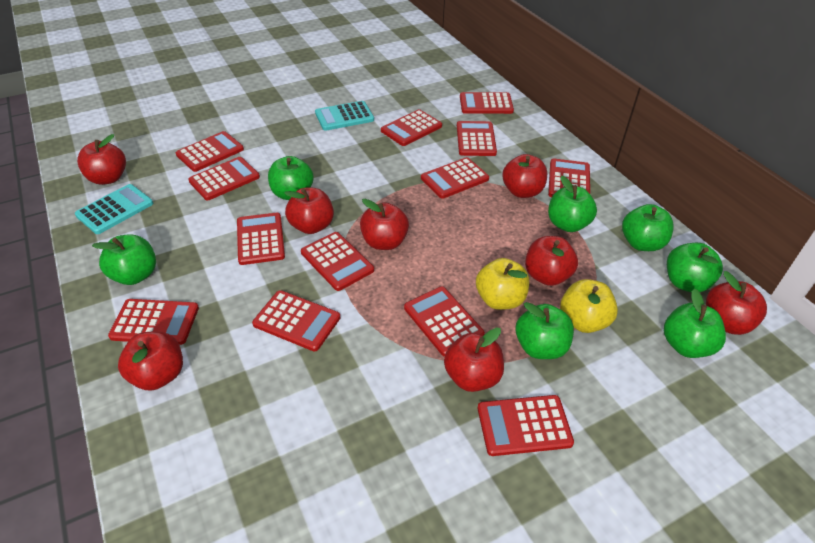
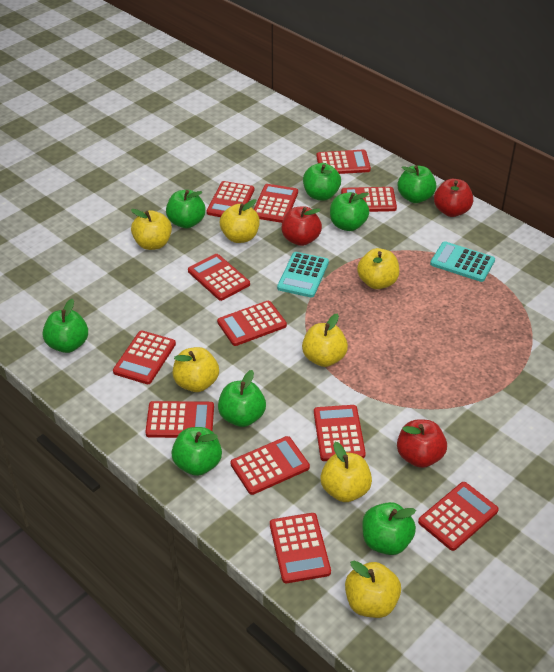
green apple: 7 -> 8
red apple: 8 -> 3
red calculator: 13 -> 12
yellow apple: 2 -> 7

